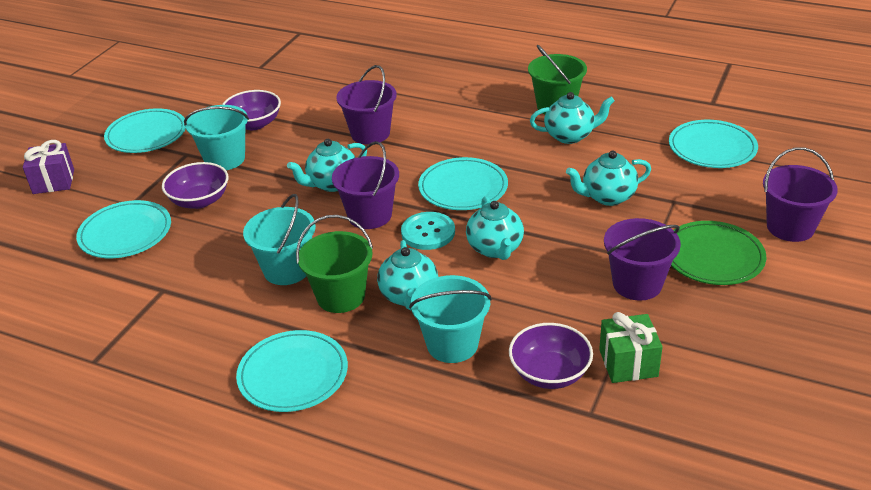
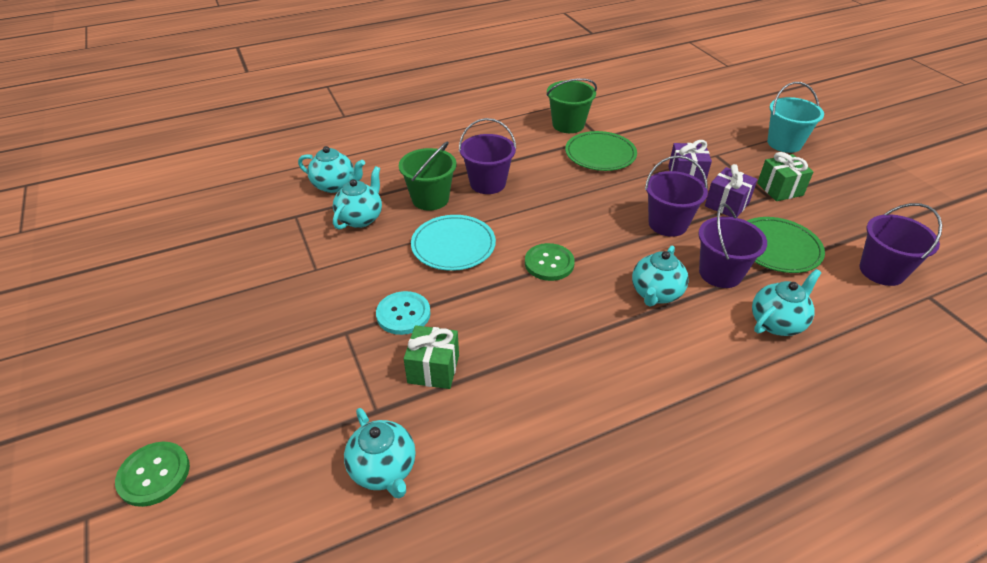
green button: 0 -> 2
green gift: 1 -> 2
green plate: 1 -> 2
purple bowl: 3 -> 0
purple gift: 1 -> 2
turquoise bucket: 3 -> 1
turquoise plate: 5 -> 1

